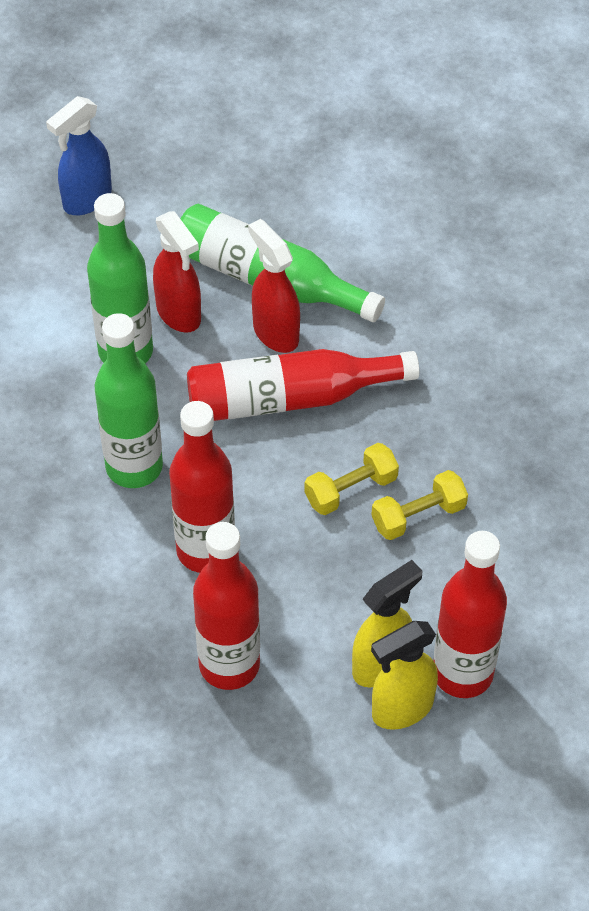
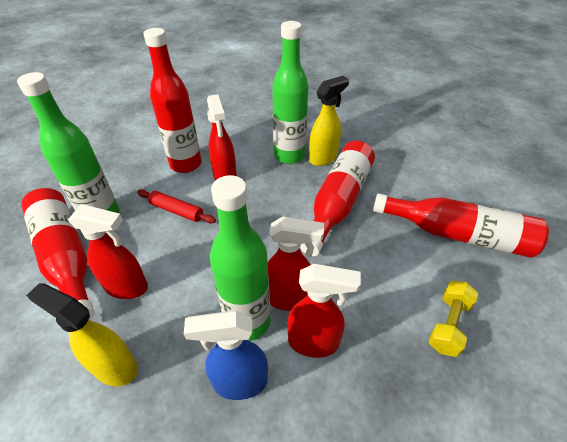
red rolling pin: 0 -> 1
red spray bottle: 2 -> 4
yellow dumbbell: 2 -> 1

